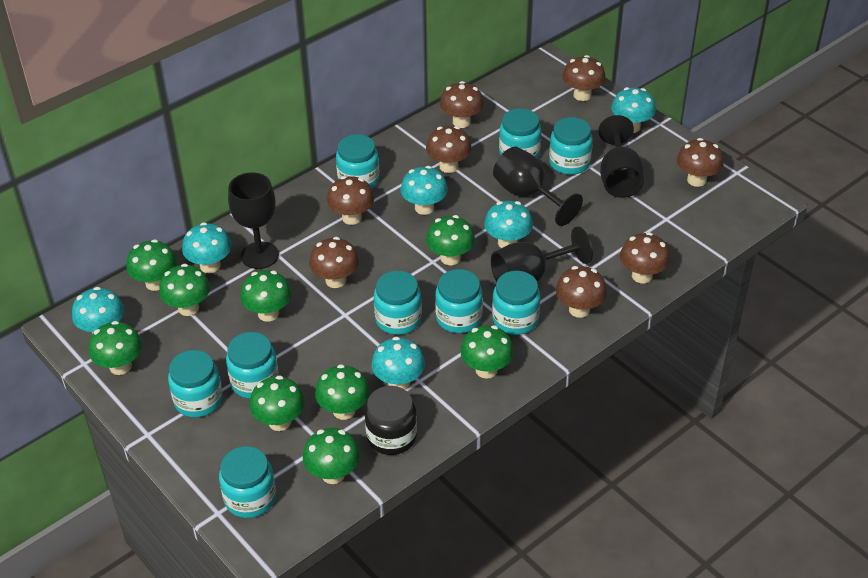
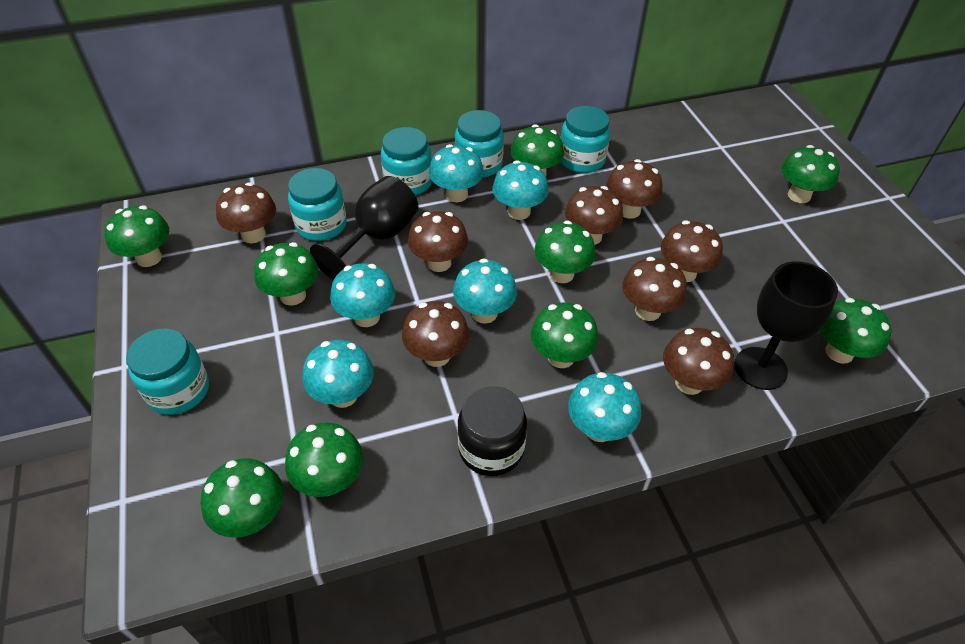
black goblet: 4 -> 2
turquoise jar: 9 -> 5

